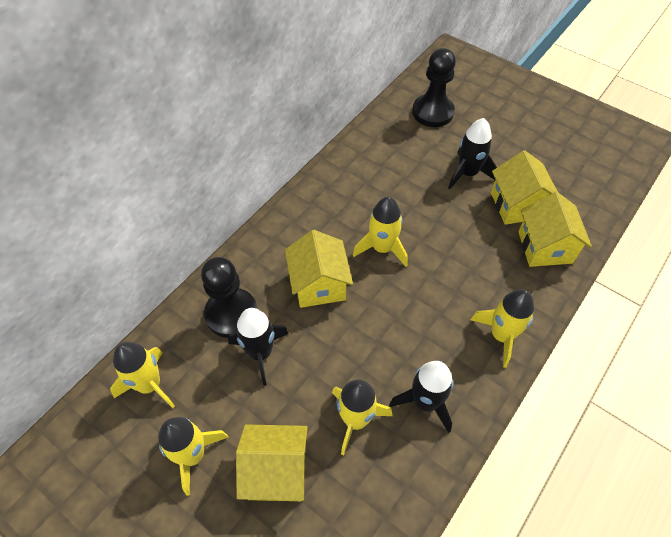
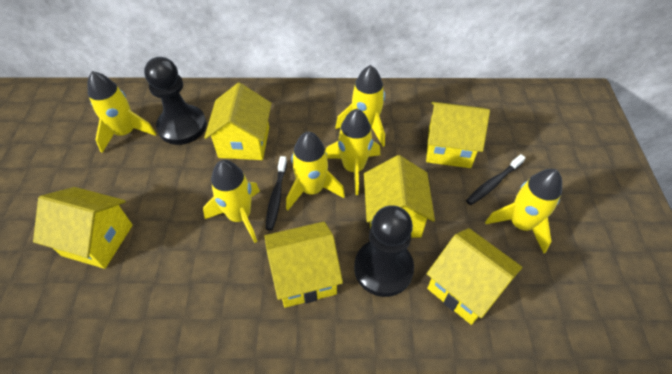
black rocket: 3 -> 0
black toothbrush: 0 -> 2
yellow house: 4 -> 6
yellow rocket: 5 -> 6

